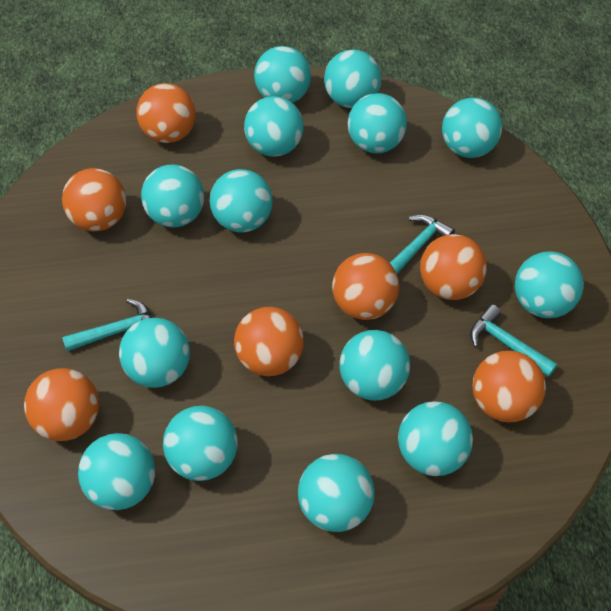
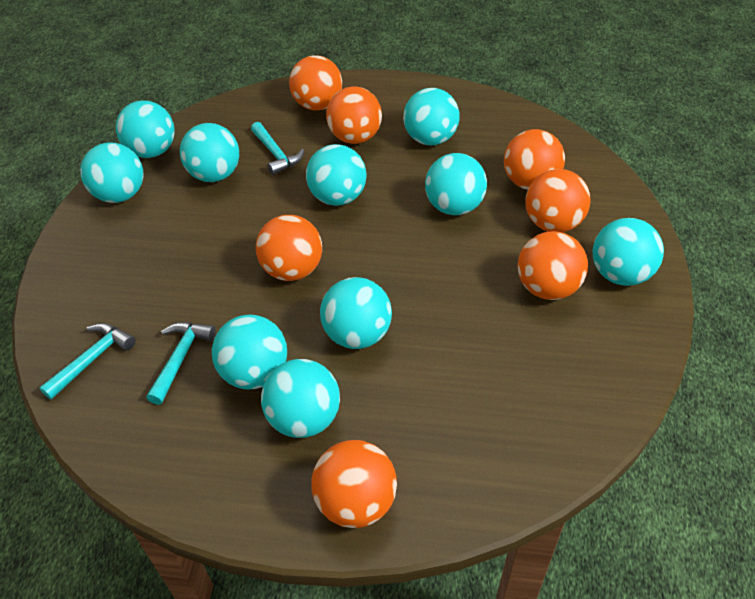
turquoise ball: 14 -> 10

